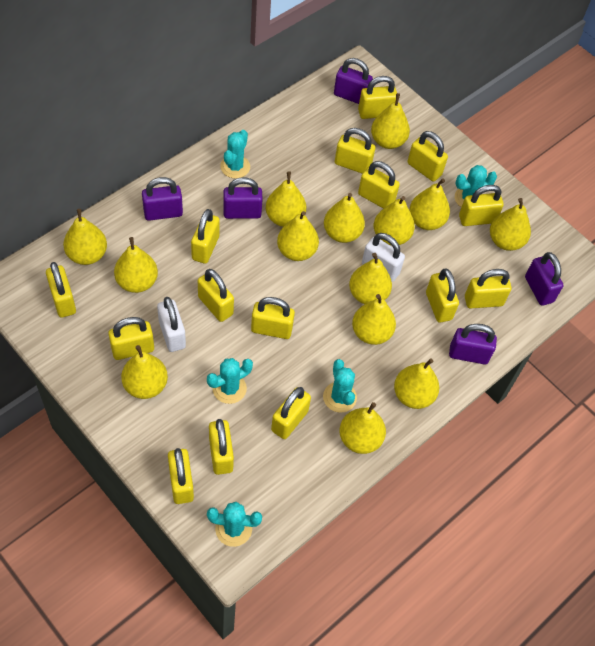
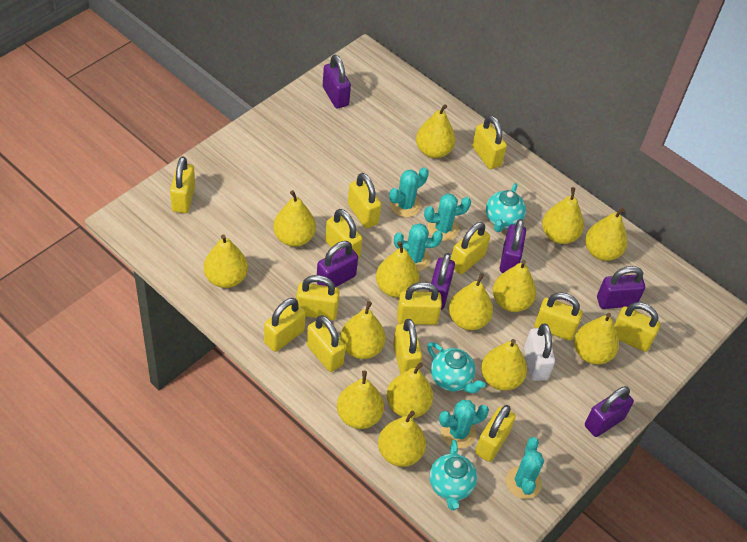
purple padlock: 5 -> 6
turquoise teapot: 0 -> 3
white padlock: 2 -> 1
yellow padlock: 15 -> 13

